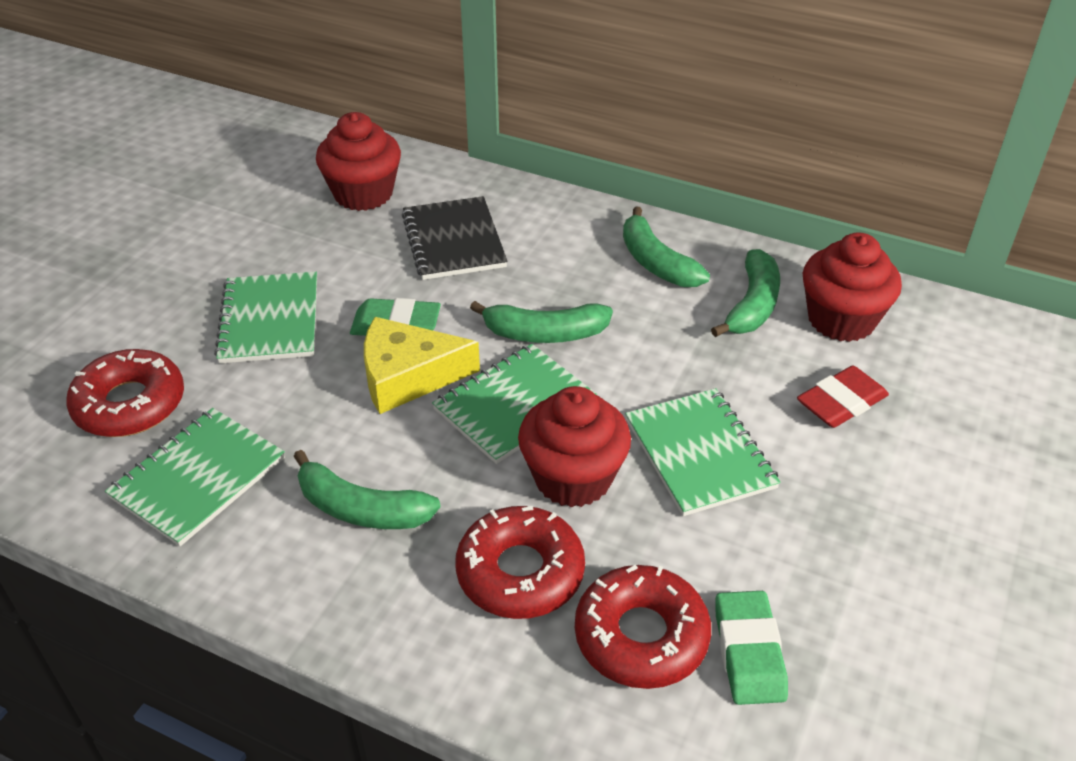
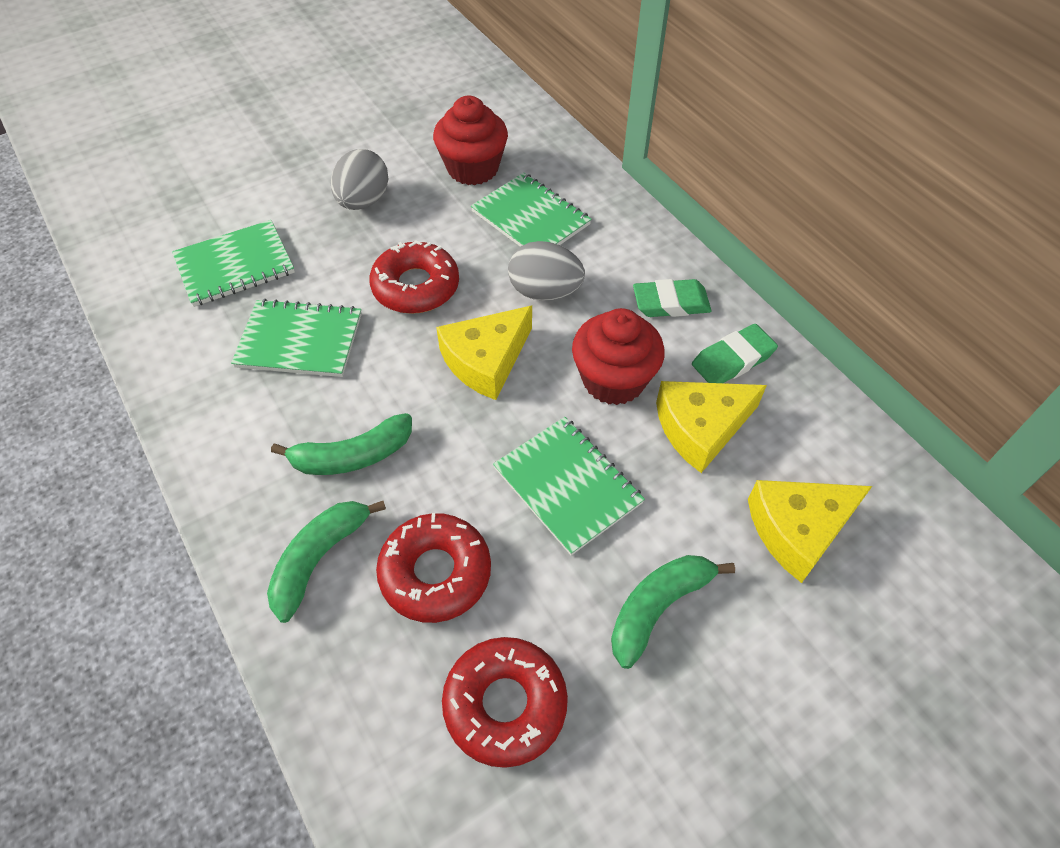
black notebook: 1 -> 0
green banana: 4 -> 3
grey egg: 0 -> 2
red cupcake: 3 -> 2
red eraser: 1 -> 0
yellow cheese: 1 -> 3

